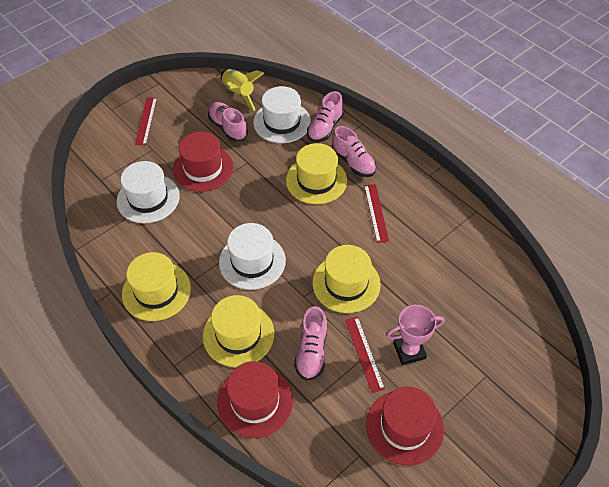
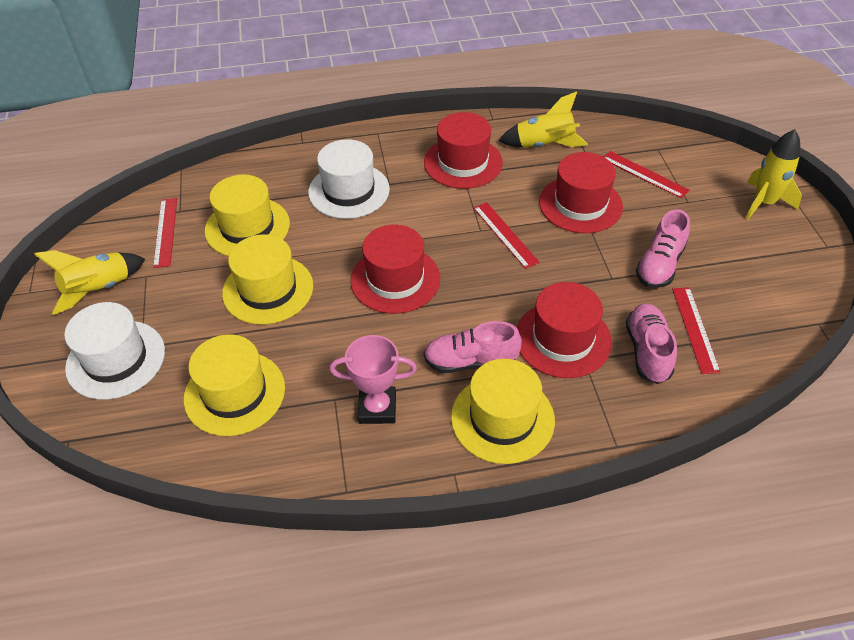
pink shoe: 4 -> 3
red hat: 3 -> 4
red ruler: 3 -> 4
white hat: 3 -> 2
yellow rocket: 1 -> 3

